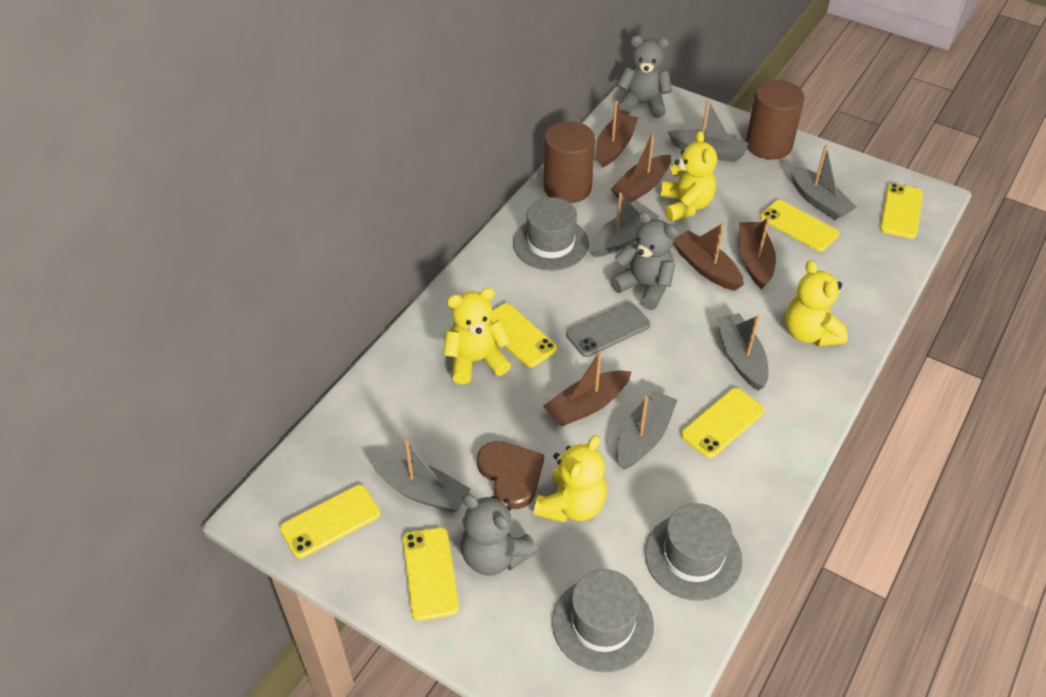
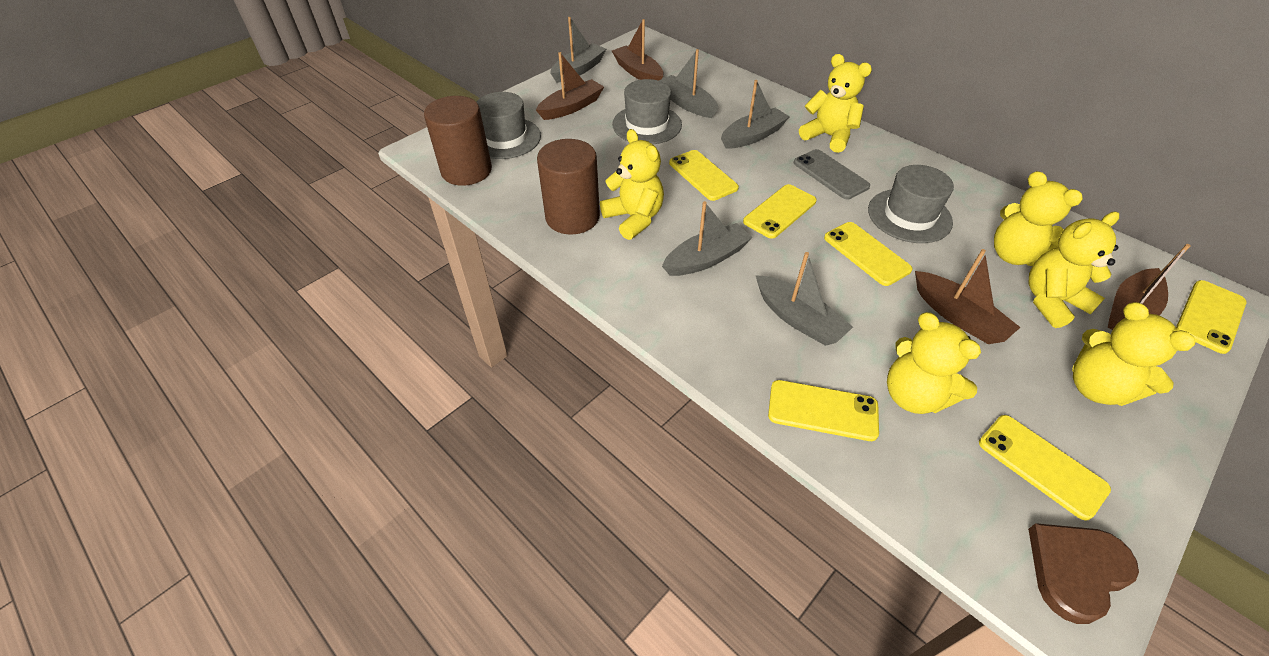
brown boat: 5 -> 4
grey boat: 6 -> 5
grey teddy bear: 3 -> 0
yellow teddy bear: 4 -> 6

